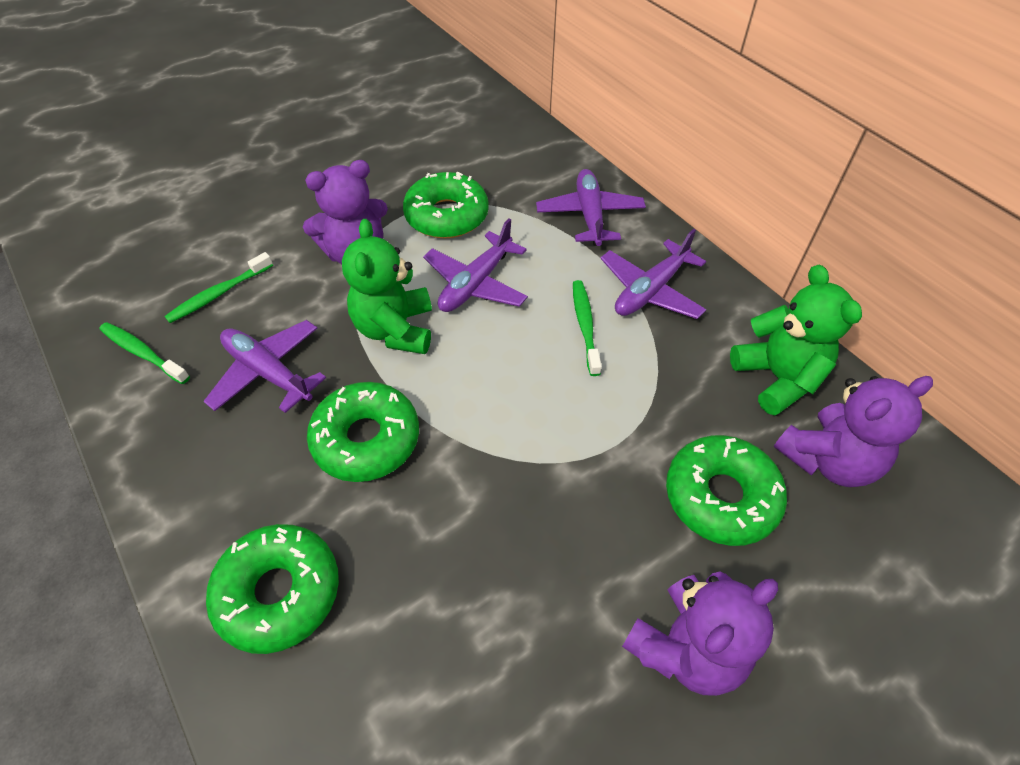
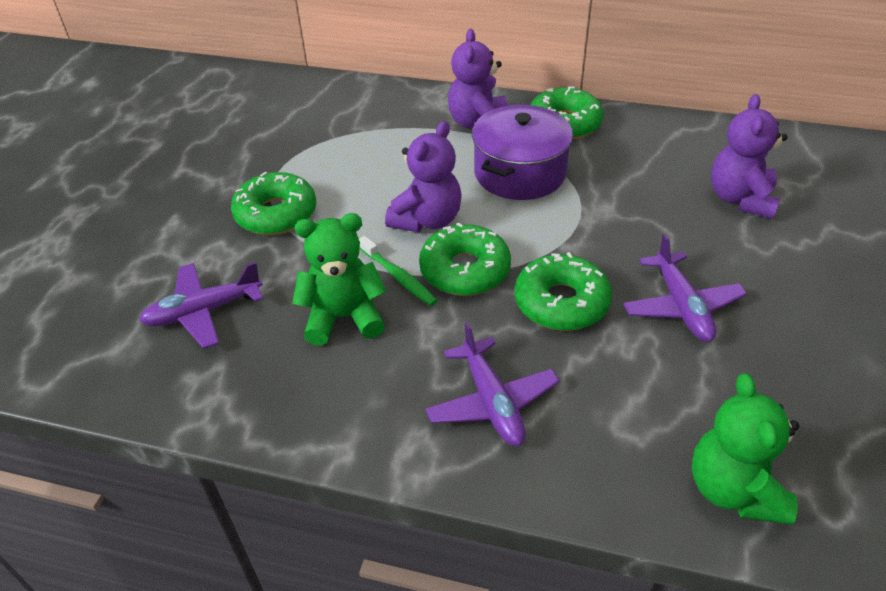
green toothbrush: 3 -> 1
purple plane: 4 -> 3
purple pot: 0 -> 1

